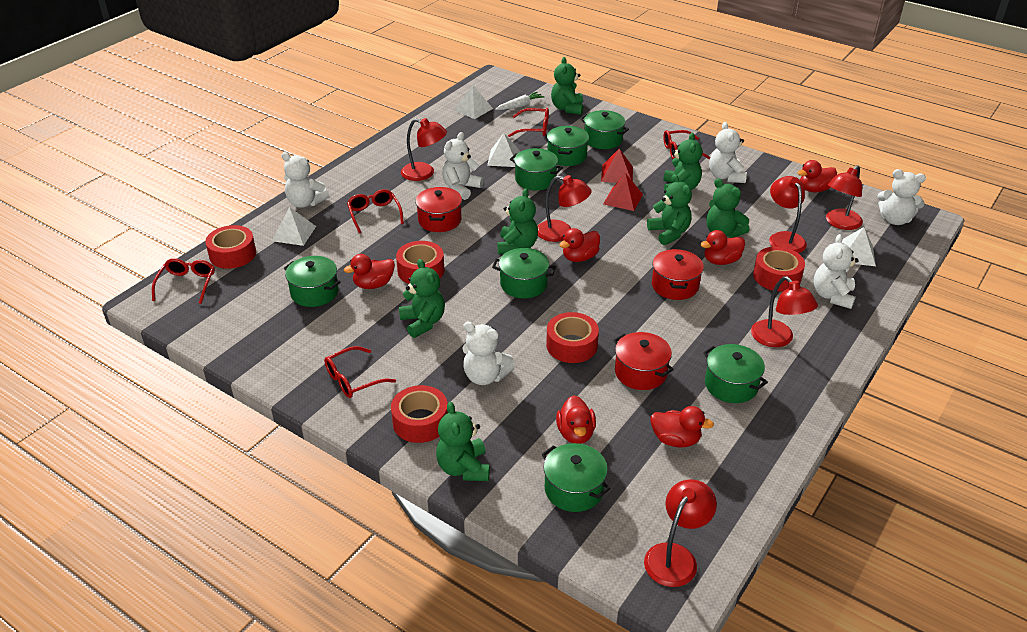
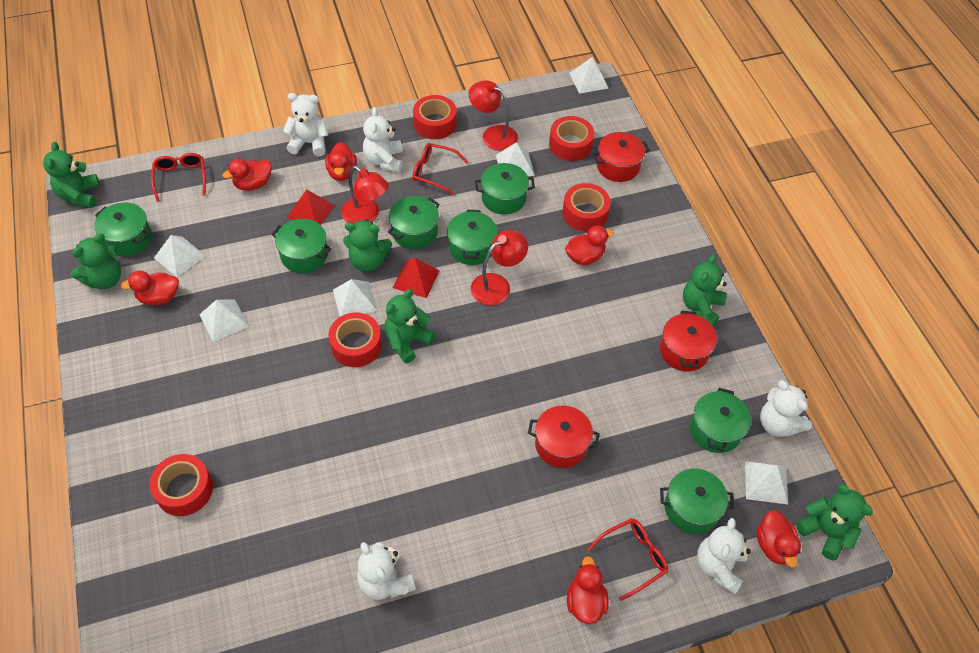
green teddy bear: 7 -> 6
red glasses: 5 -> 3
red lamp: 6 -> 3
white carrot: 1 -> 0
white pyramid: 4 -> 6
white teddy bear: 6 -> 5

